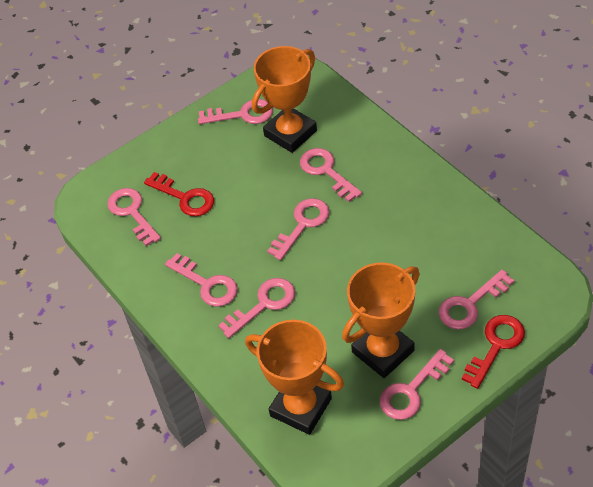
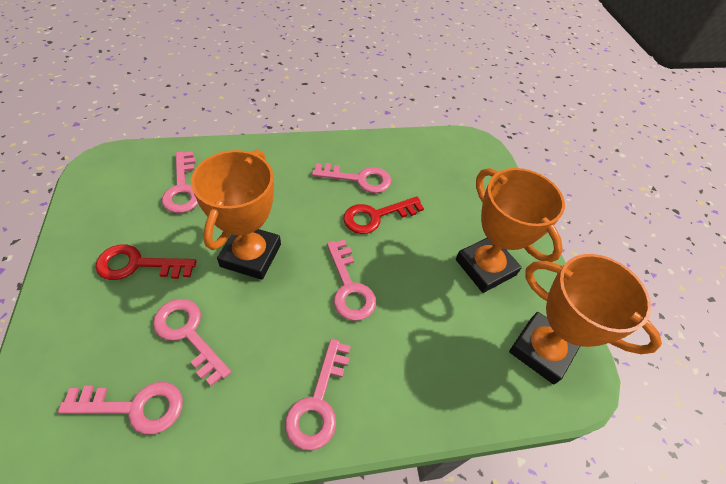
pink key: 8 -> 6

